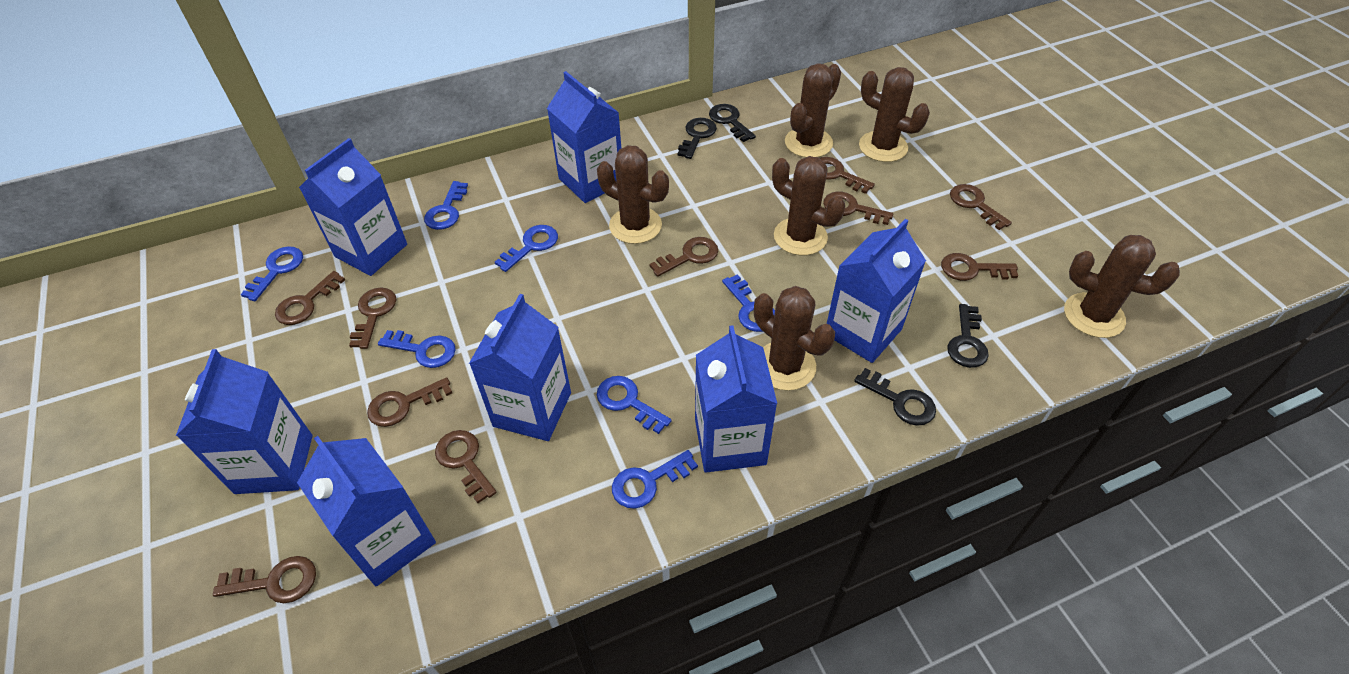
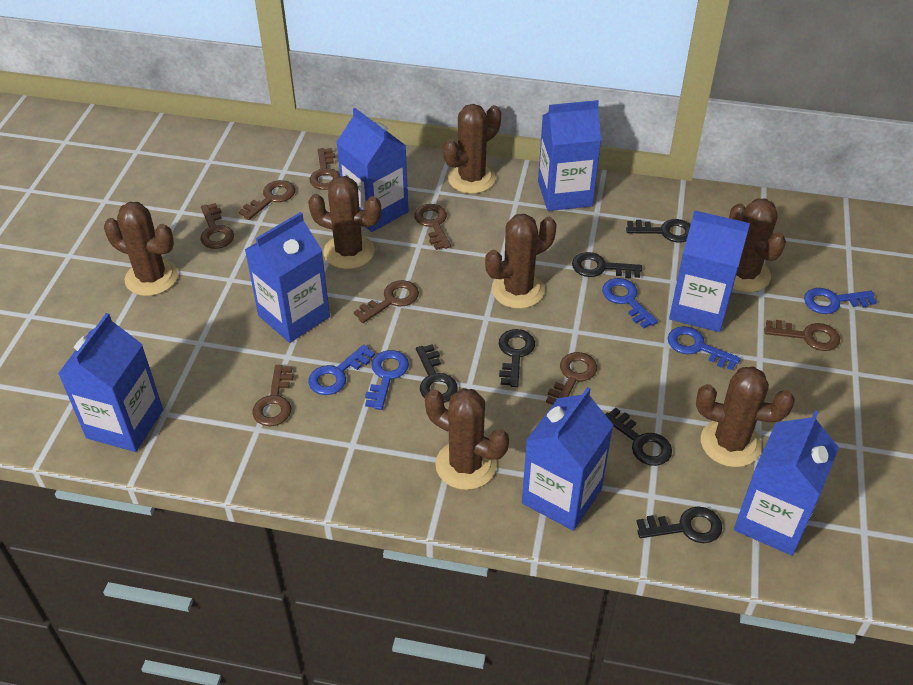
black key: 4 -> 6
blue key: 7 -> 5
brown cactus: 6 -> 7
brown key: 10 -> 8

